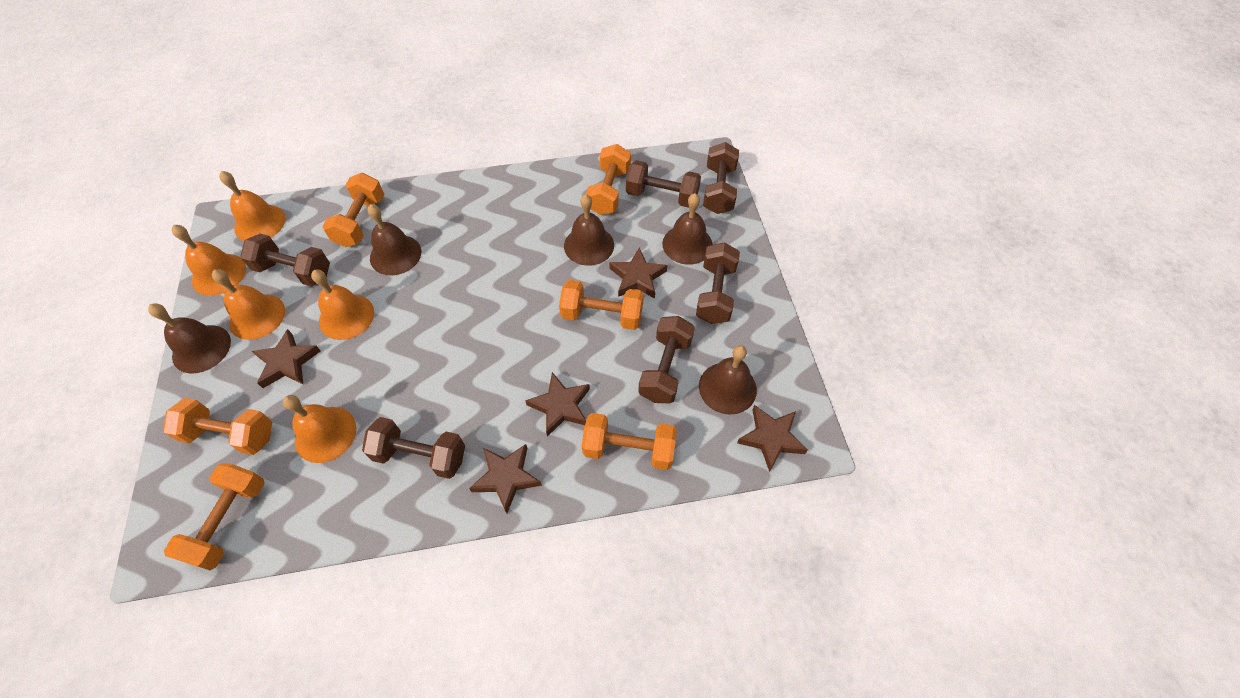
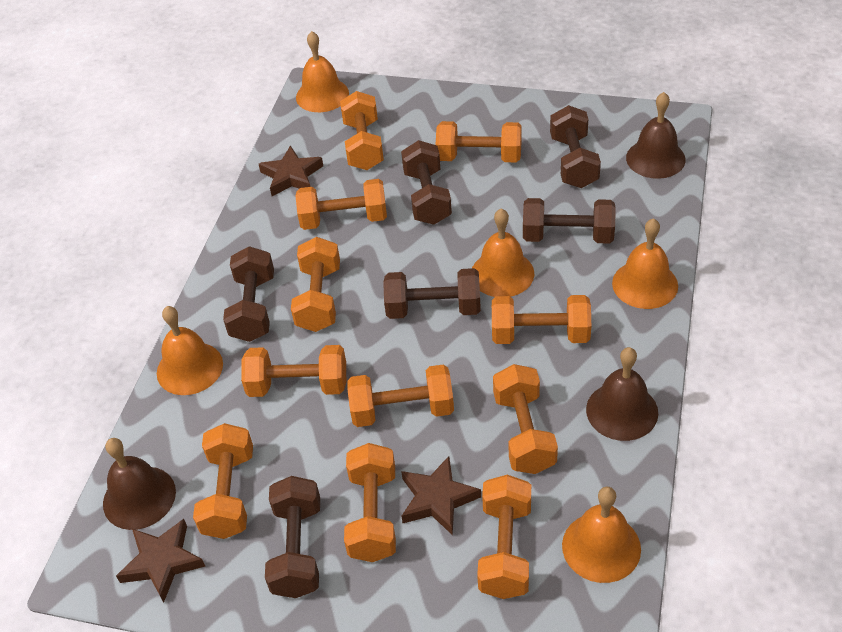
brown bell: 5 -> 3
brown star: 5 -> 3
orange dumbbell: 6 -> 11

